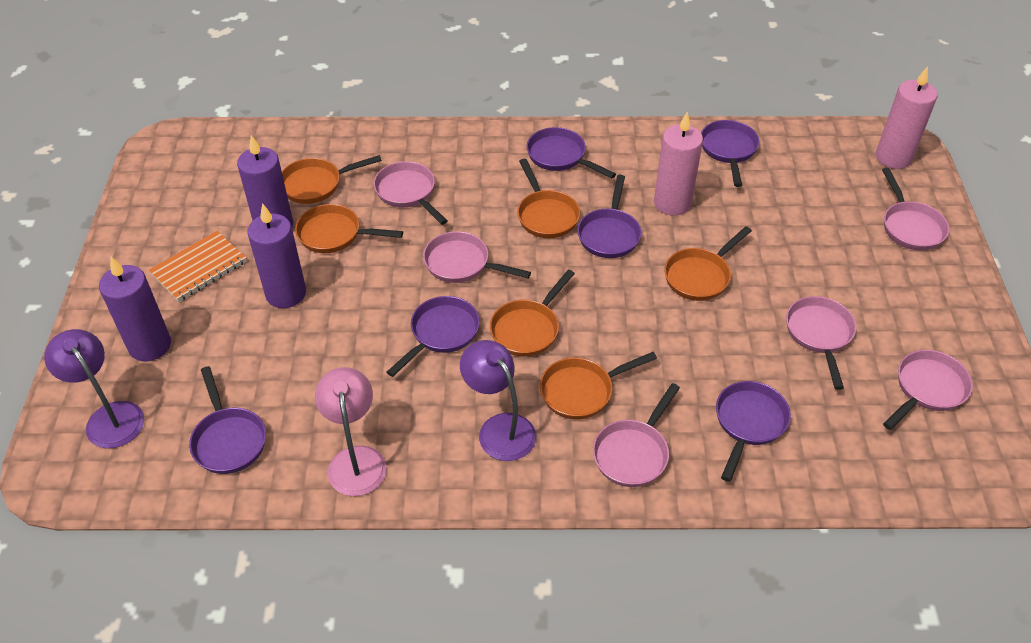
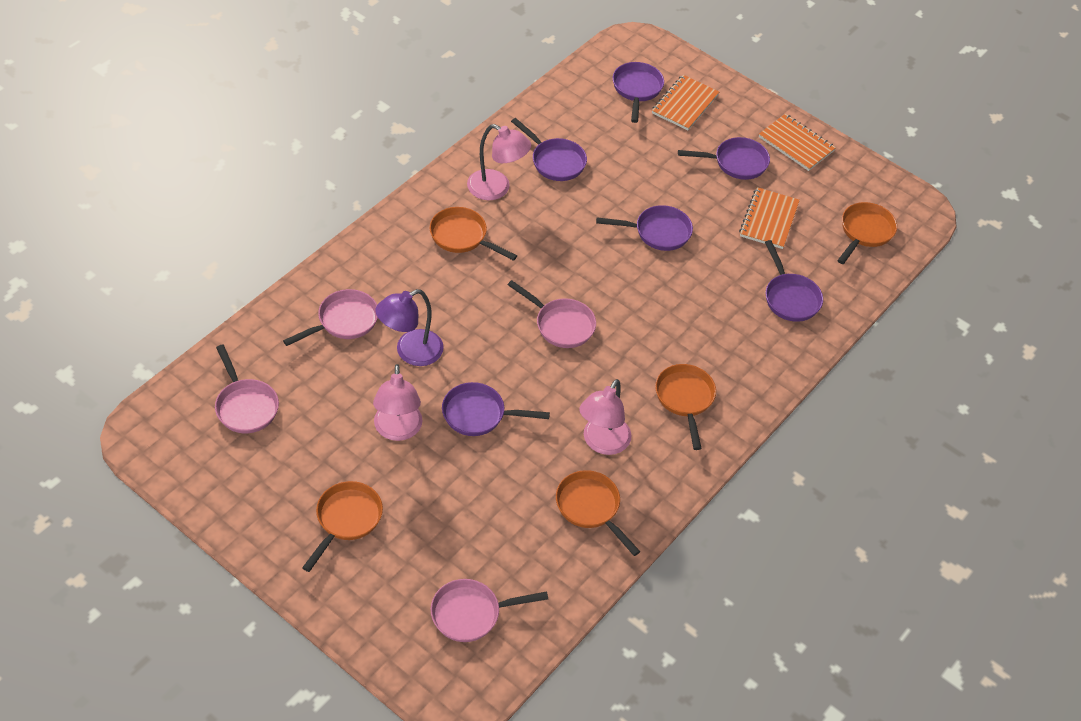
orange notebook: 1 -> 3
orange pan: 6 -> 5
pink candle: 2 -> 0
pink lamp: 1 -> 3
pink pan: 6 -> 4
purple candle: 3 -> 0
purple lamp: 2 -> 1

